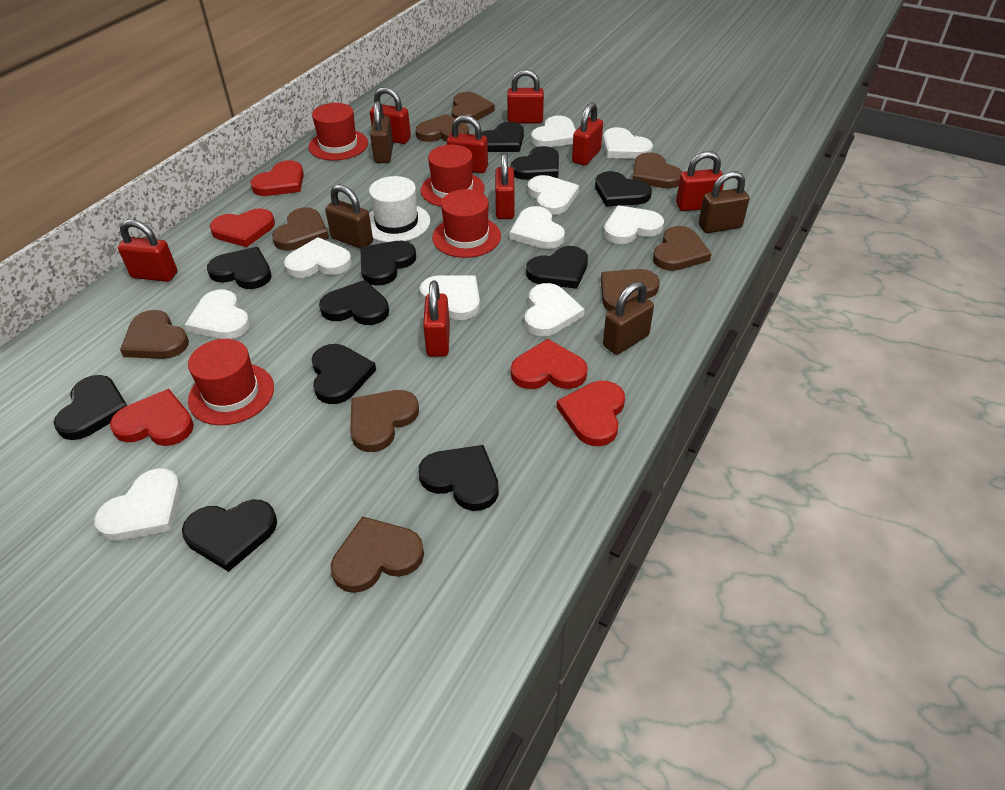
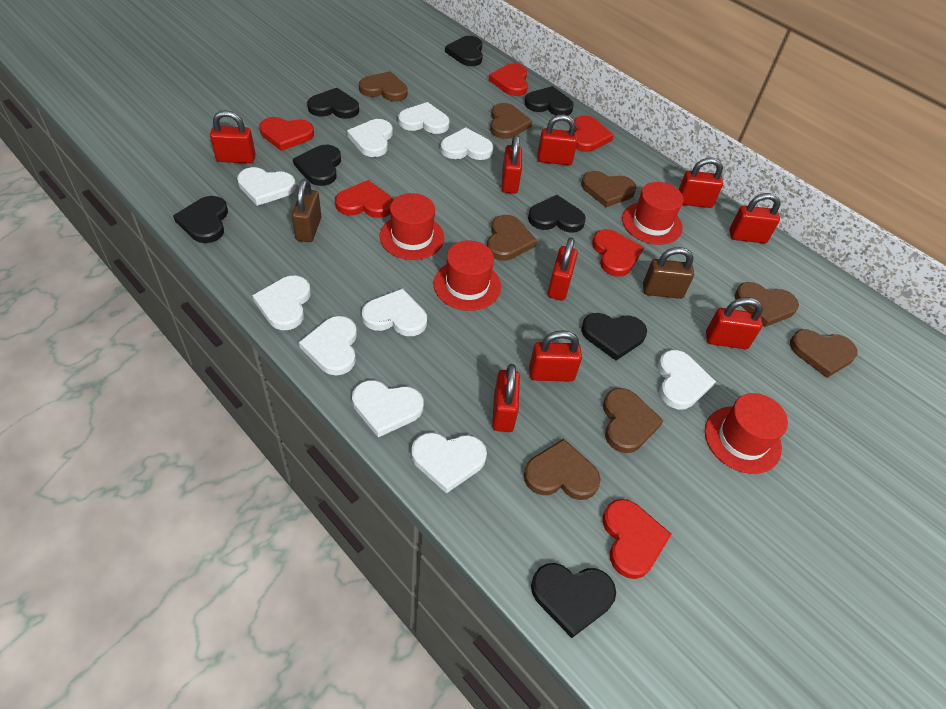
black heart: 11 -> 8
brown heart: 9 -> 8
brown padlock: 4 -> 2
red heart: 5 -> 6
red padlock: 8 -> 9
white hat: 1 -> 0

